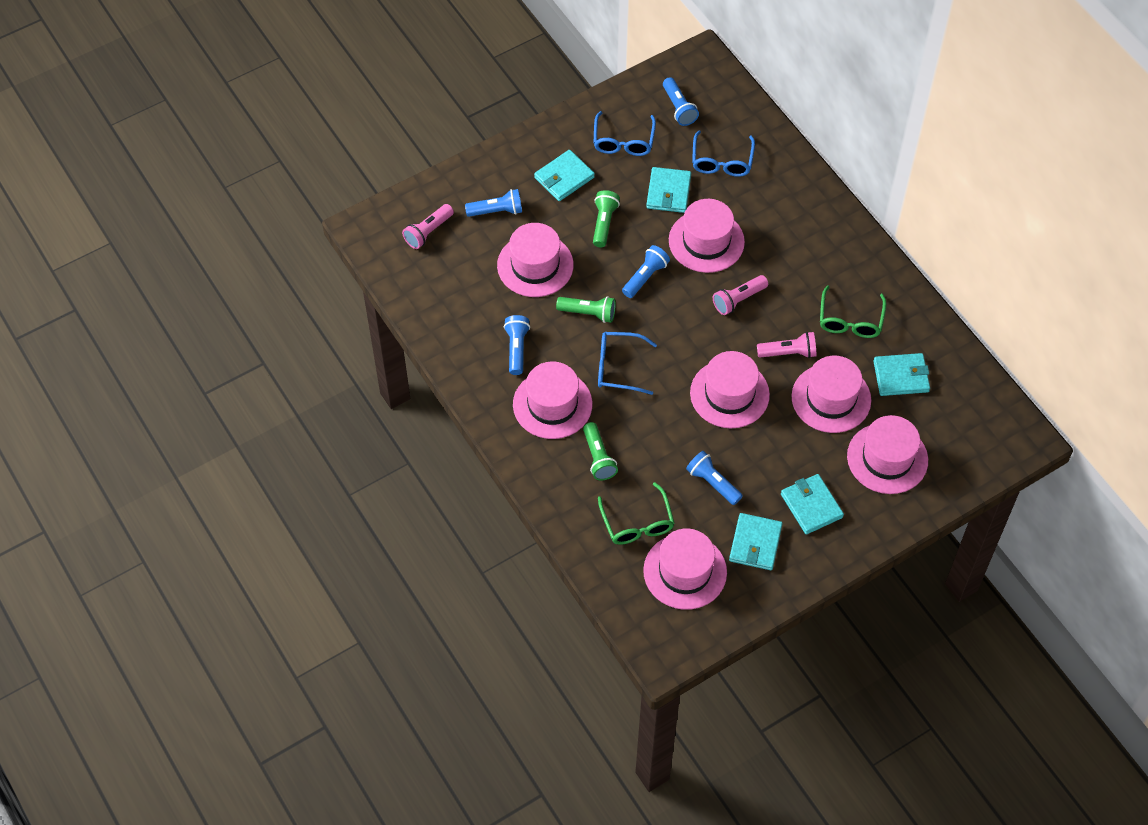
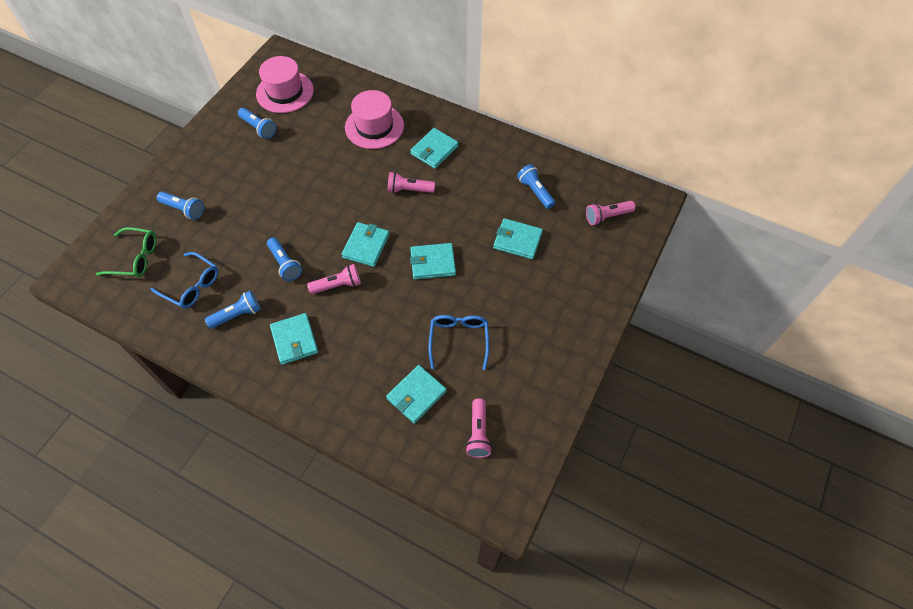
blue glasses: 3 -> 2
green flashlight: 3 -> 0
green glasses: 2 -> 1
pink flashlight: 3 -> 4
pink hat: 7 -> 2
turquoise wallet: 5 -> 6

